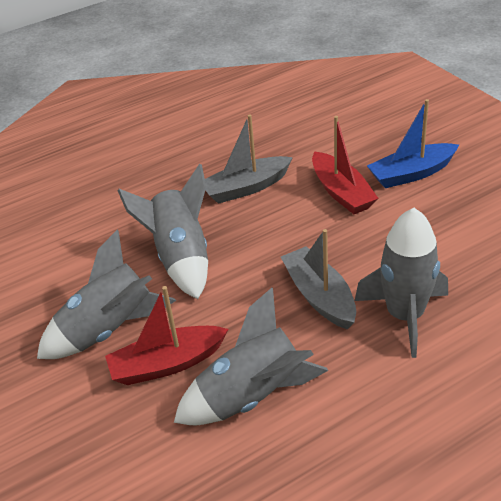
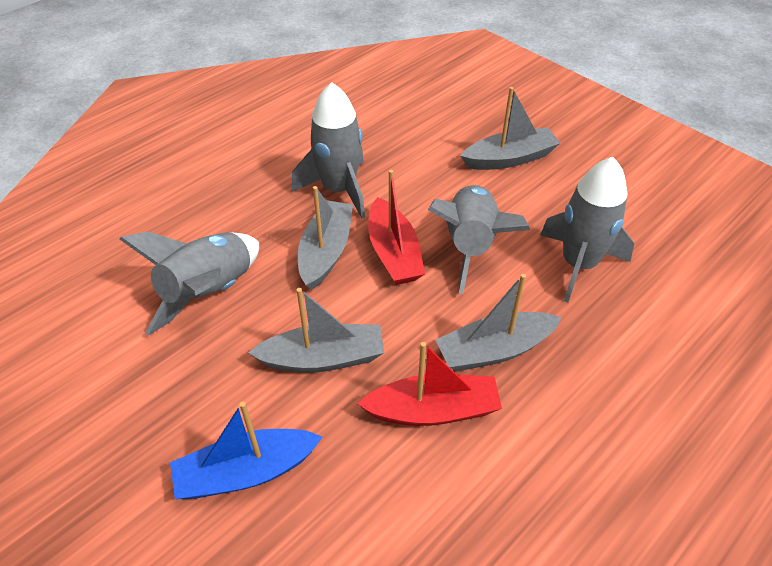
grey boat: 2 -> 4

